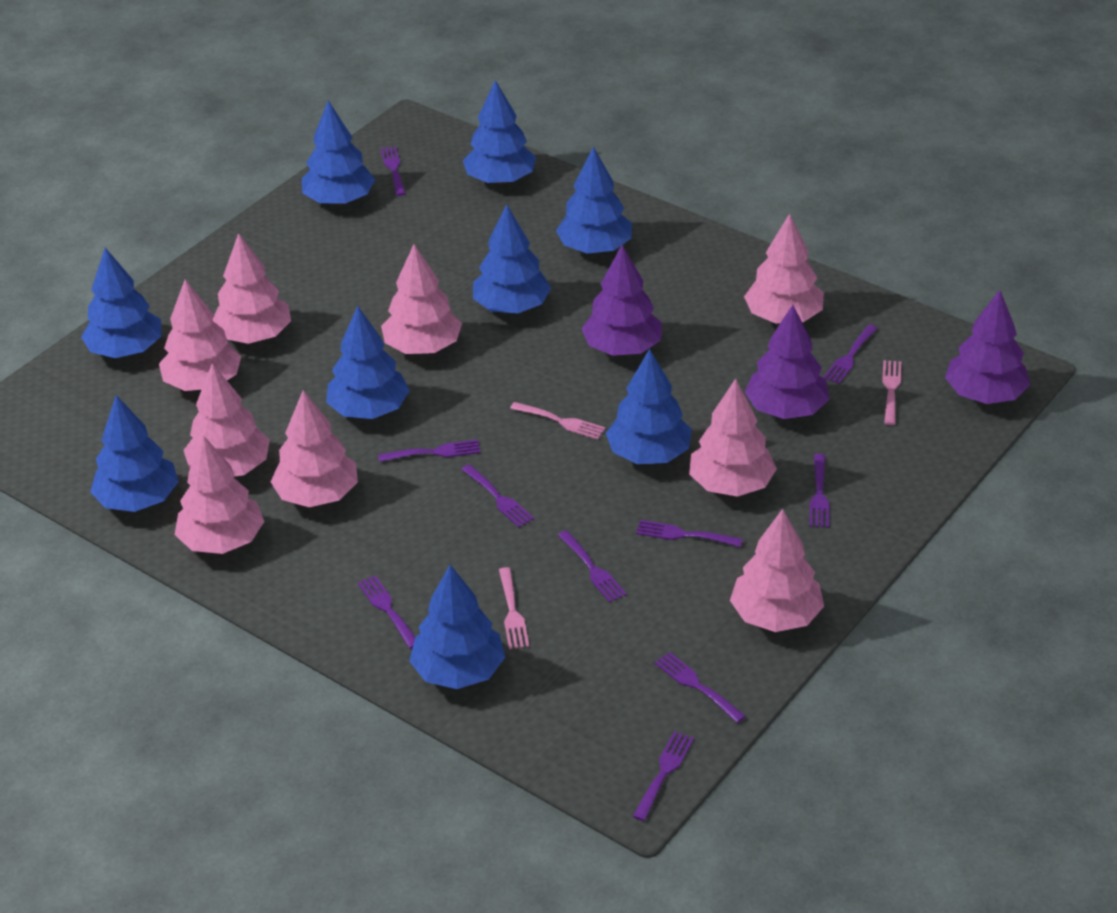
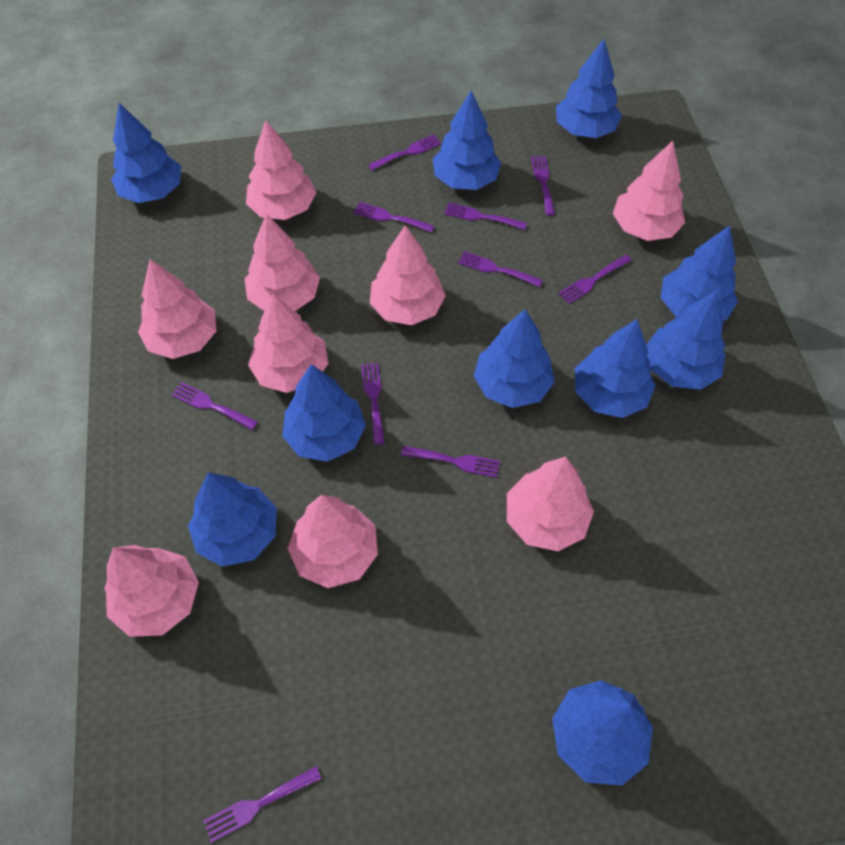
blue tree: 9 -> 10
pink fork: 3 -> 0
purple tree: 3 -> 0

